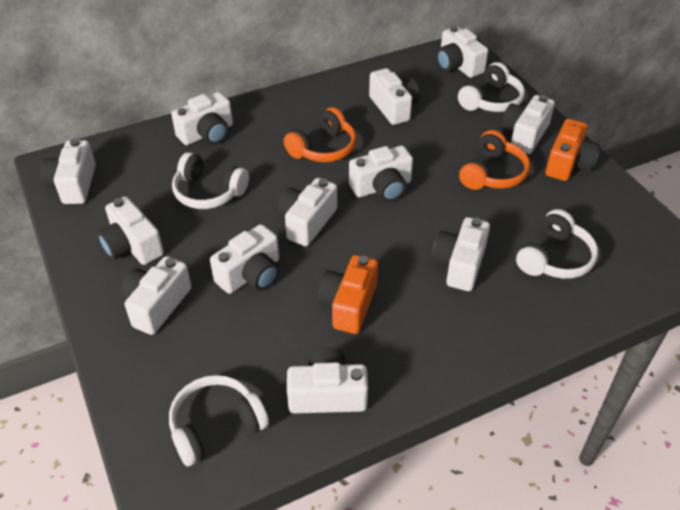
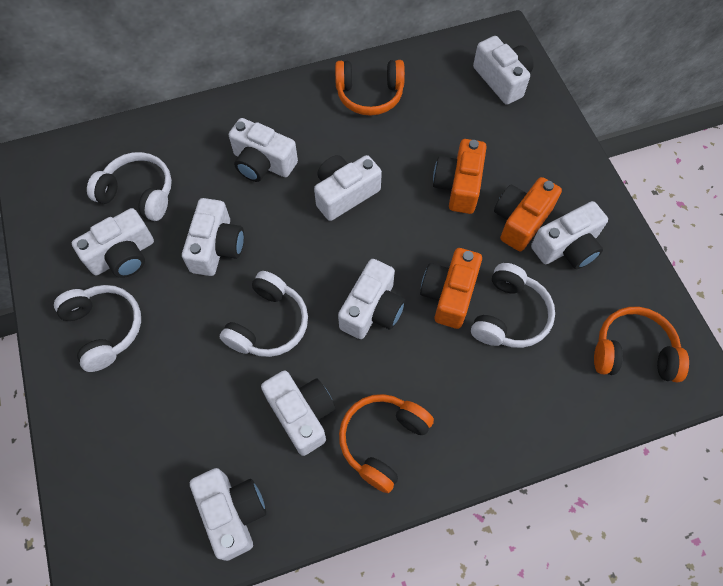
orange camera: 2 -> 3
orange headphones: 2 -> 3
white camera: 12 -> 9

